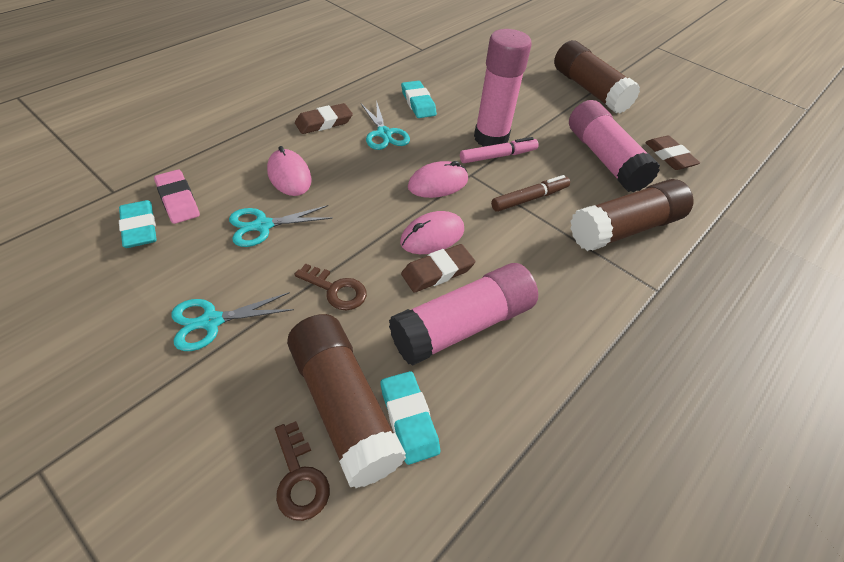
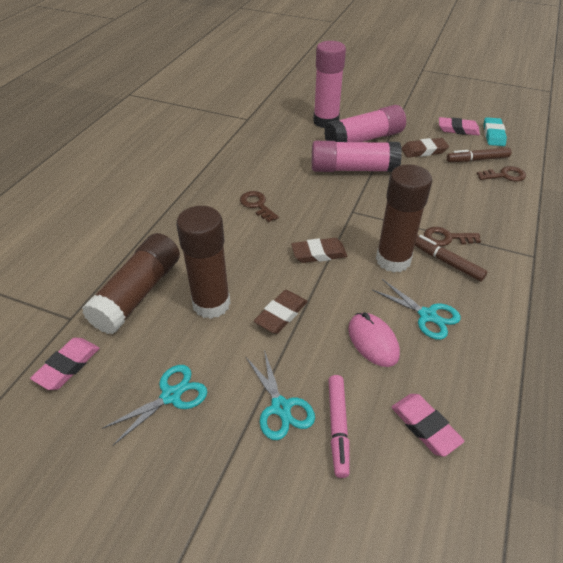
brown key: 2 -> 3
brown marker: 1 -> 2
pink eraser: 1 -> 3
pink mouse: 3 -> 1
turquoise eraser: 3 -> 1

